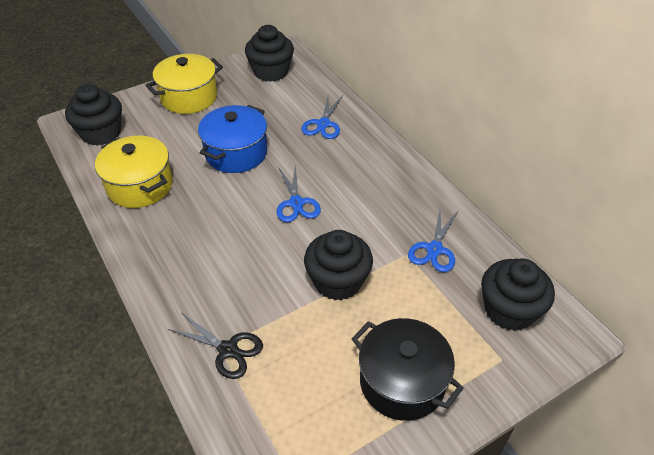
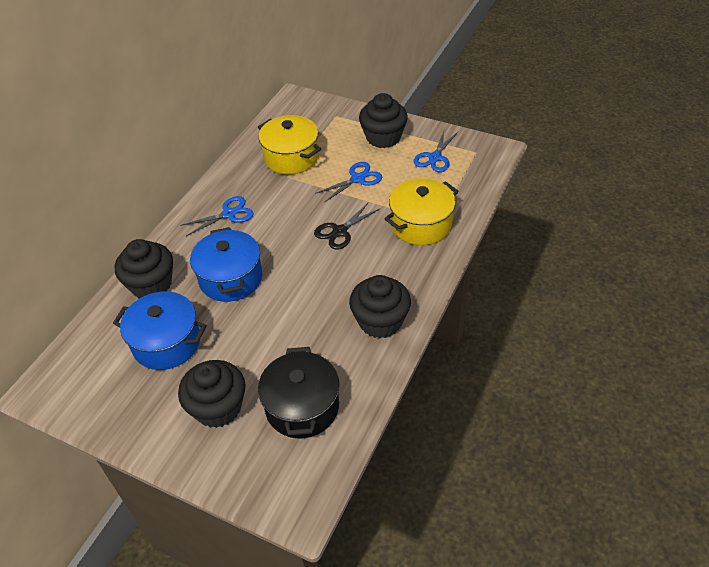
blue pot: 1 -> 2

